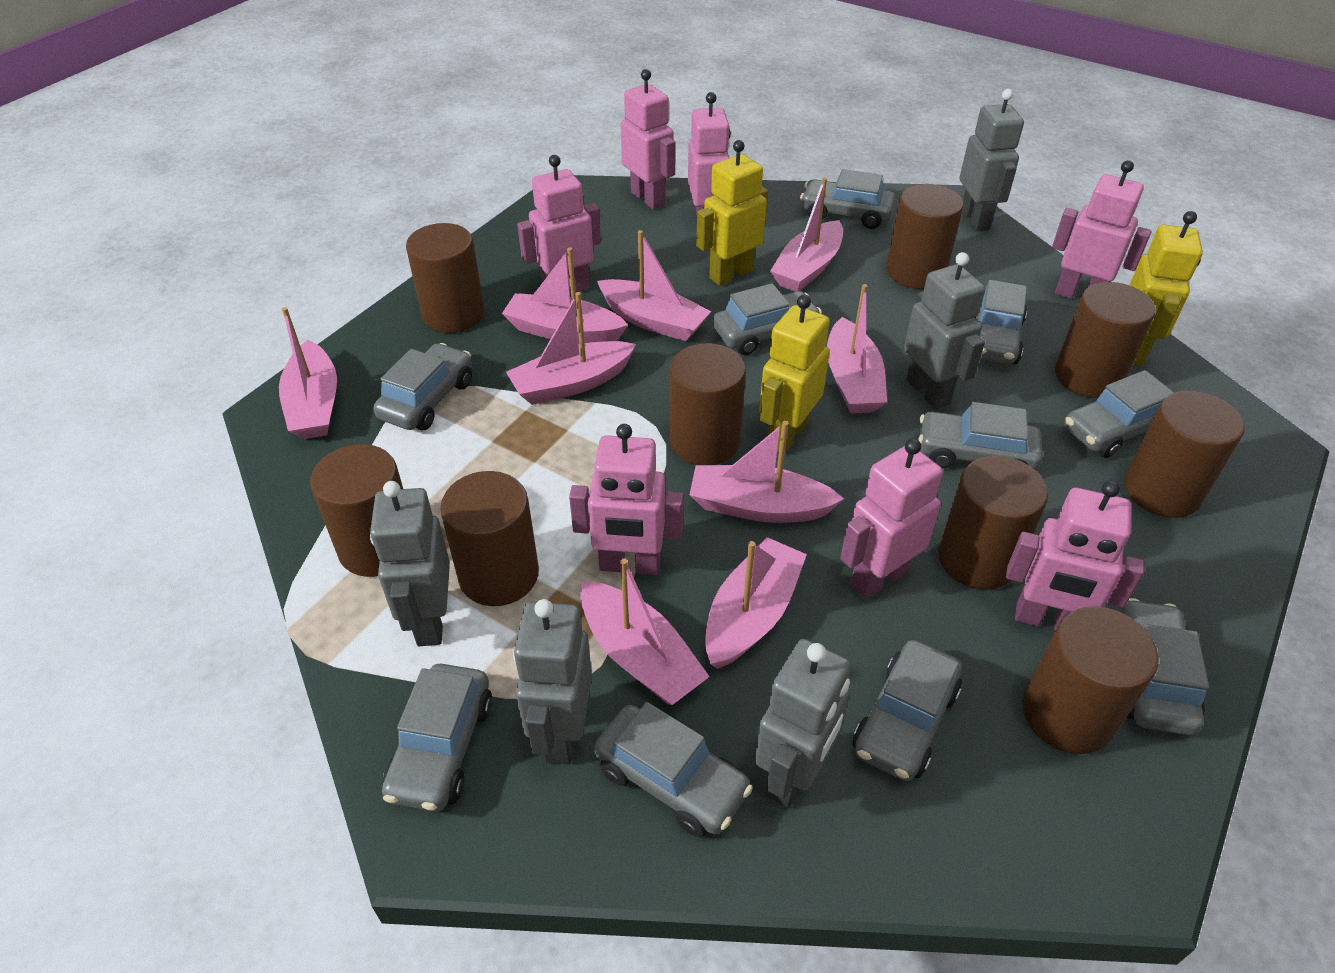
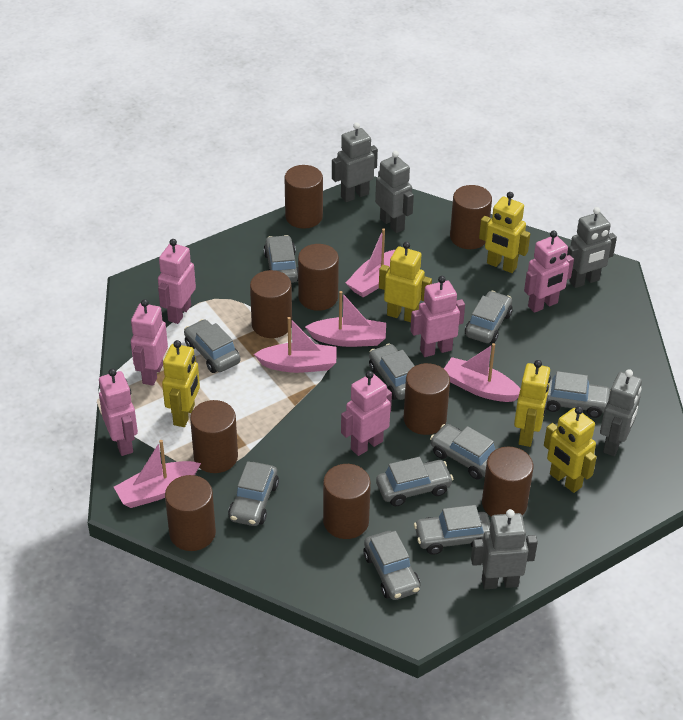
pink boat: 9 -> 5
pink robot: 7 -> 6
yellow robot: 3 -> 5

